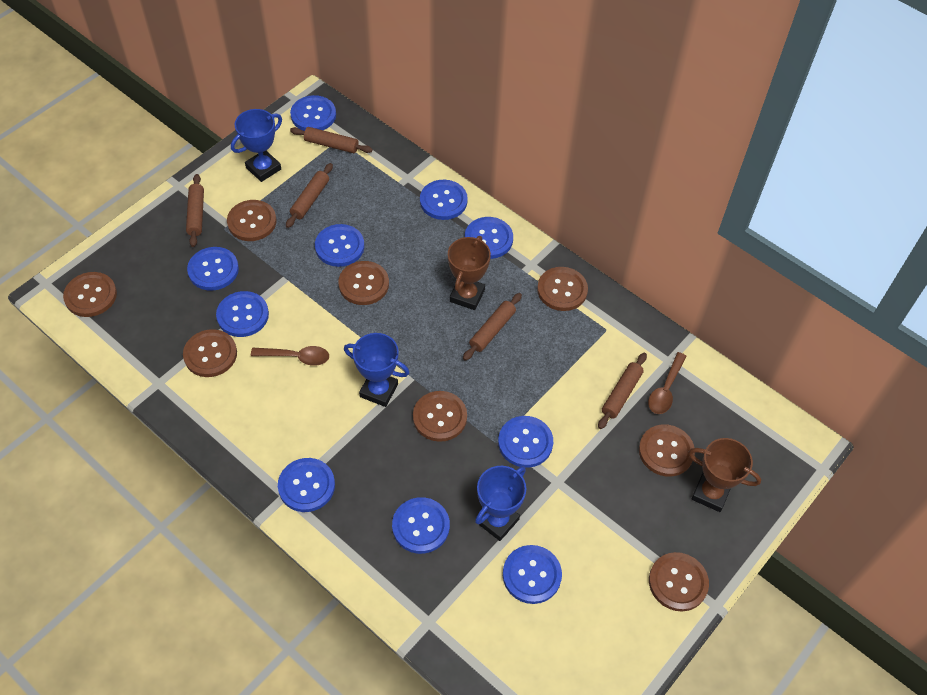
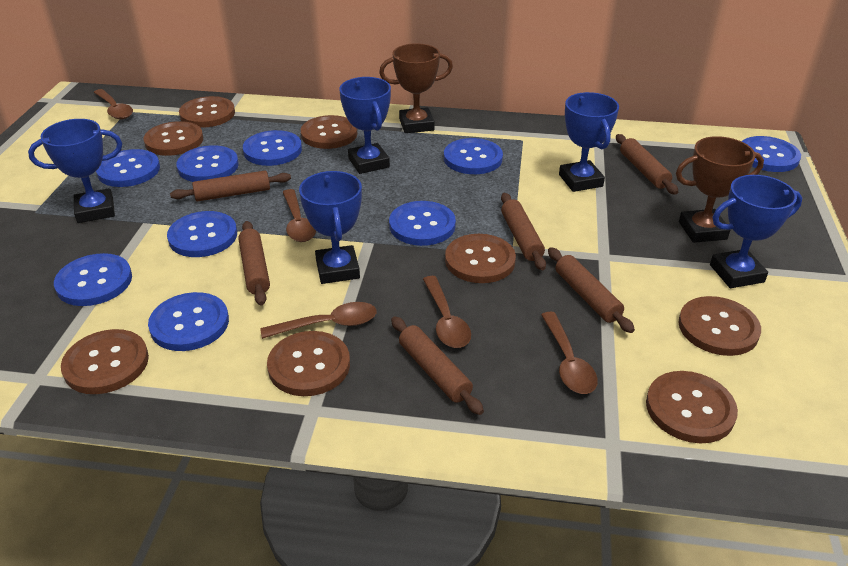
blue button: 10 -> 9
blue trophy: 3 -> 5
brown rolling pin: 5 -> 6
brown spoon: 2 -> 5

